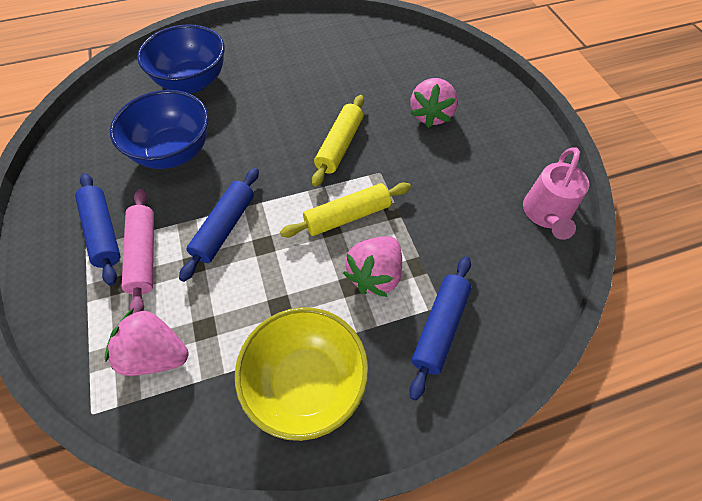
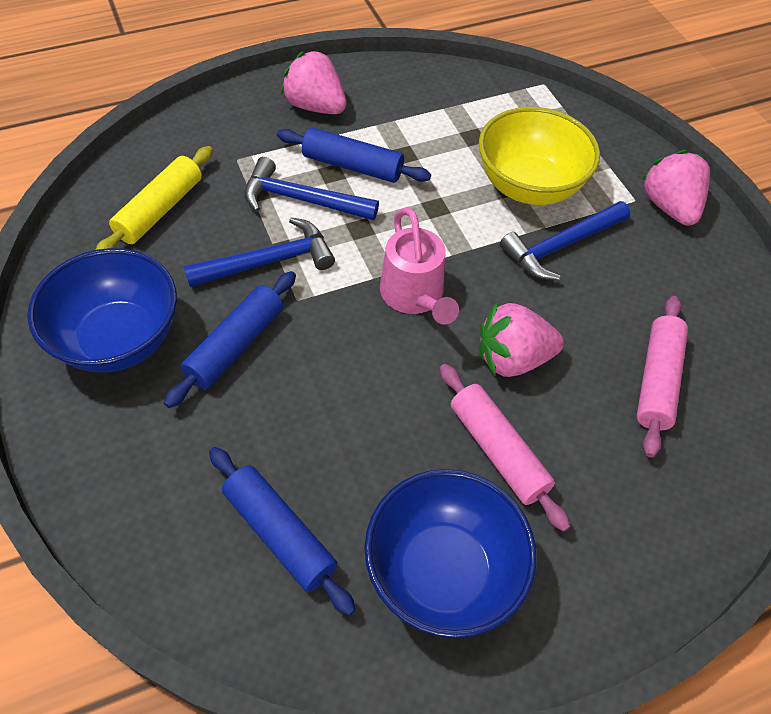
blue hammer: 0 -> 3
pink rolling pin: 1 -> 2
yellow rolling pin: 2 -> 1

